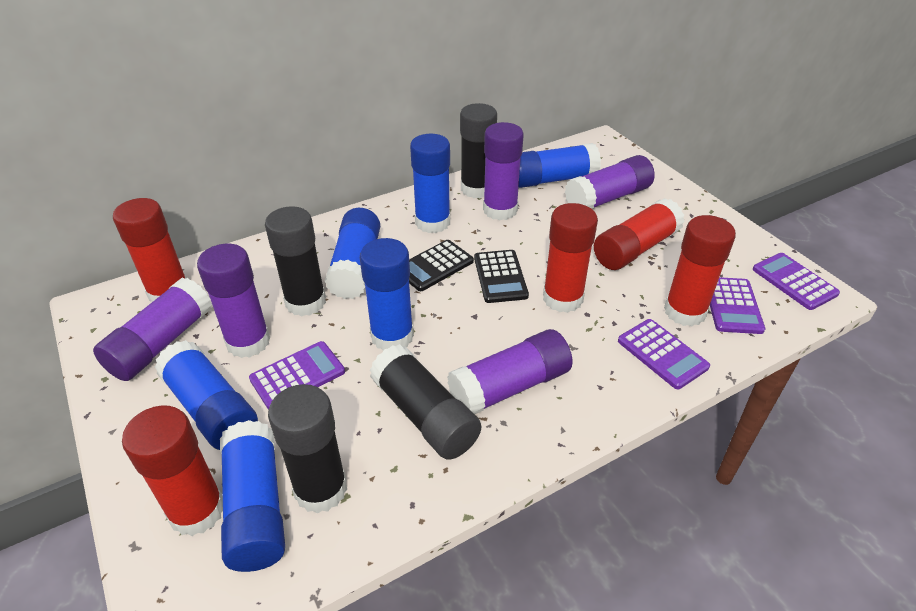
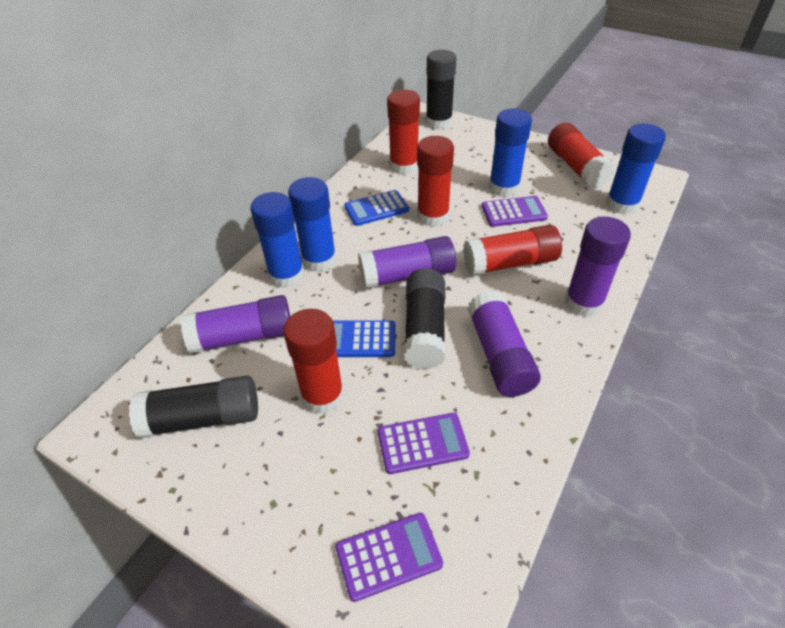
black calculator: 2 -> 0
black glue stick: 4 -> 3
blue calculator: 0 -> 2
blue glue stick: 6 -> 4
purple calculator: 4 -> 3
purple glue stick: 5 -> 4

